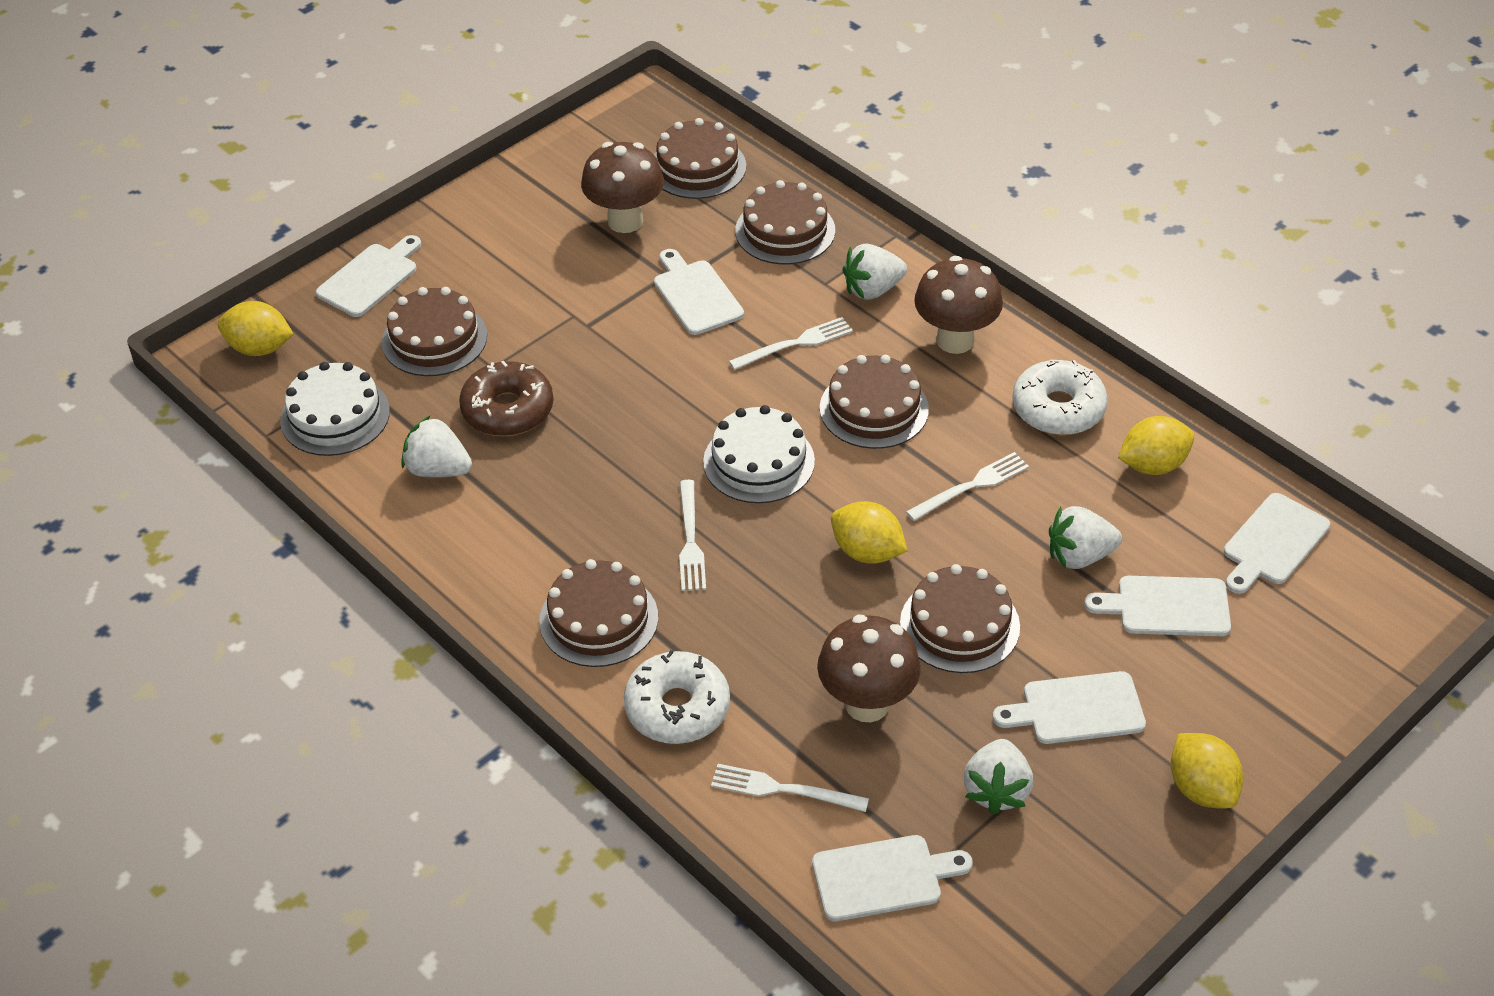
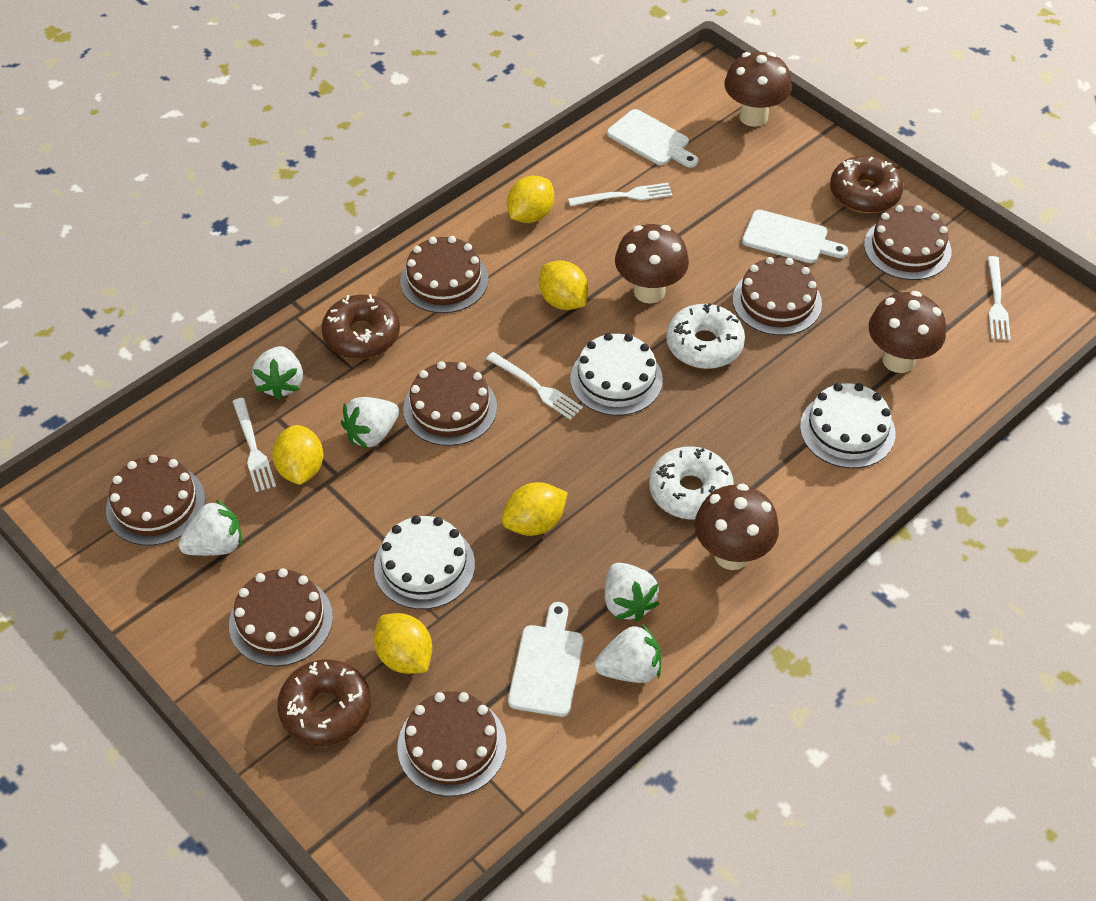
brown cake: 6 -> 7
brown donut: 1 -> 3
brown mushroom: 3 -> 4
white cake: 2 -> 3
white cutting board: 6 -> 3
white strawberry: 4 -> 5
yellow lemon: 4 -> 5

